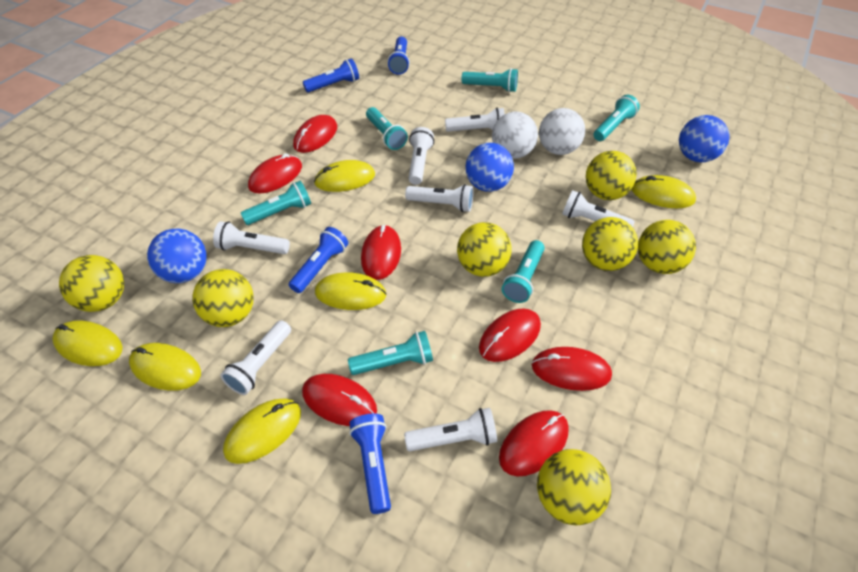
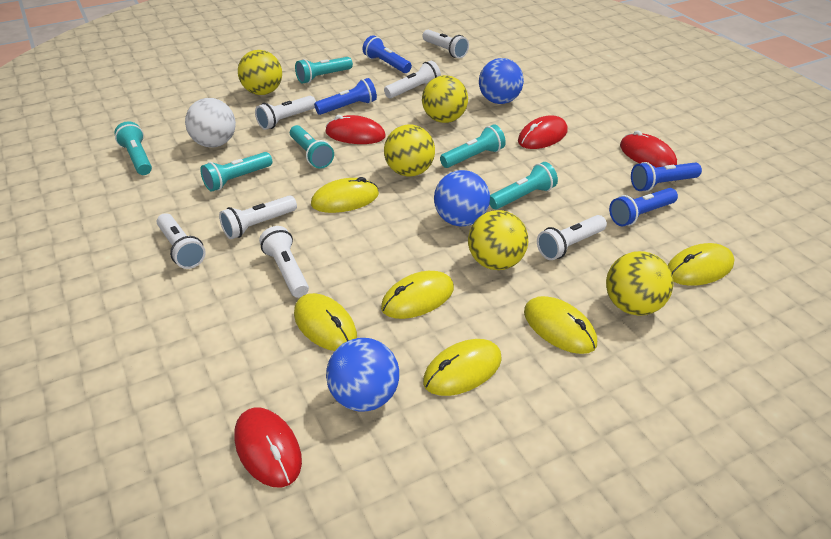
red mouse: 7 -> 4
white ball: 2 -> 1
yellow ball: 7 -> 5

